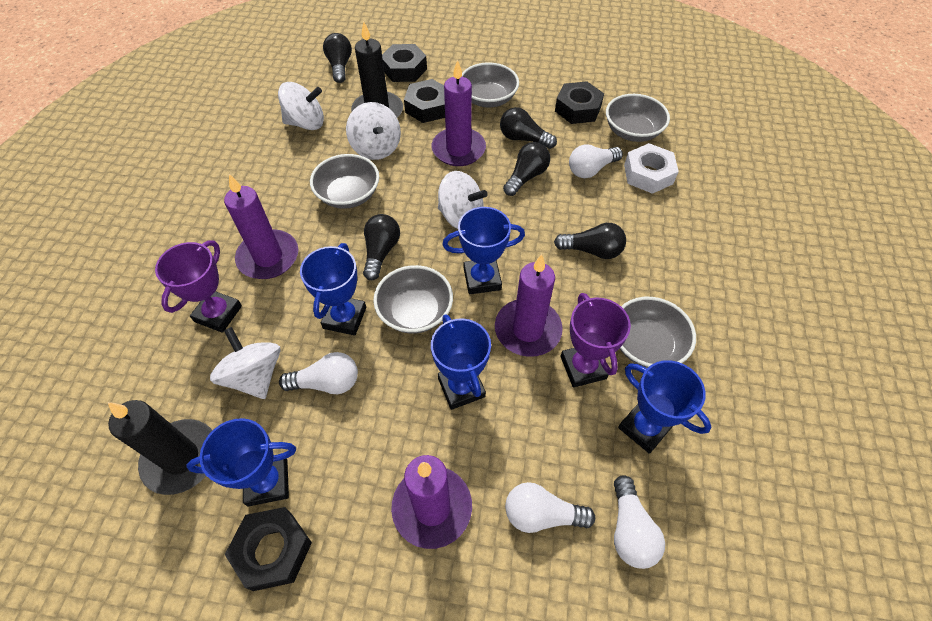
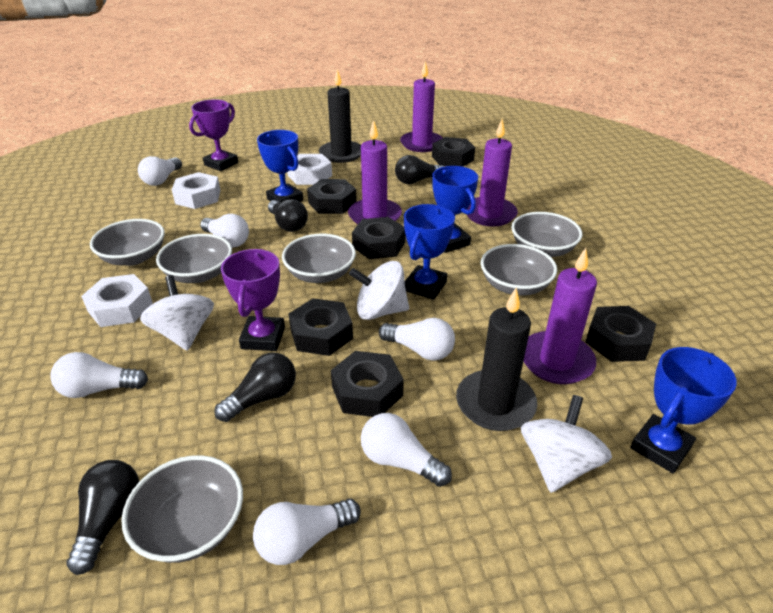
black light bulb: 5 -> 4
black nut: 4 -> 6
blue trophy: 5 -> 4
grey bowl: 5 -> 6
white light bulb: 4 -> 6
white nut: 1 -> 3
white spinning top: 4 -> 3

